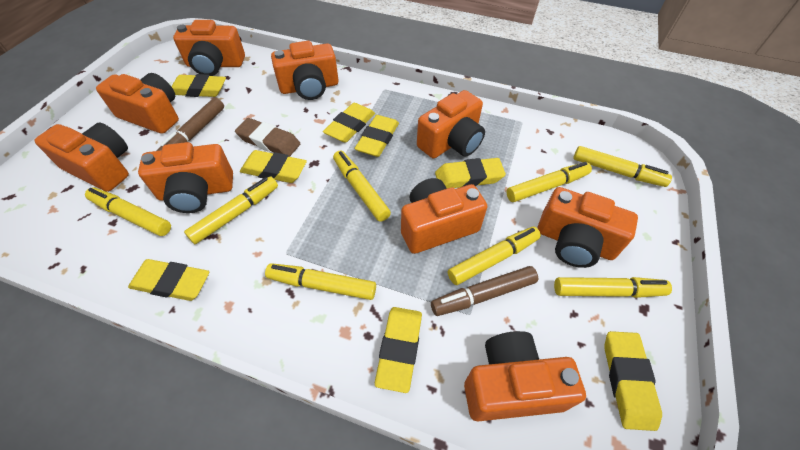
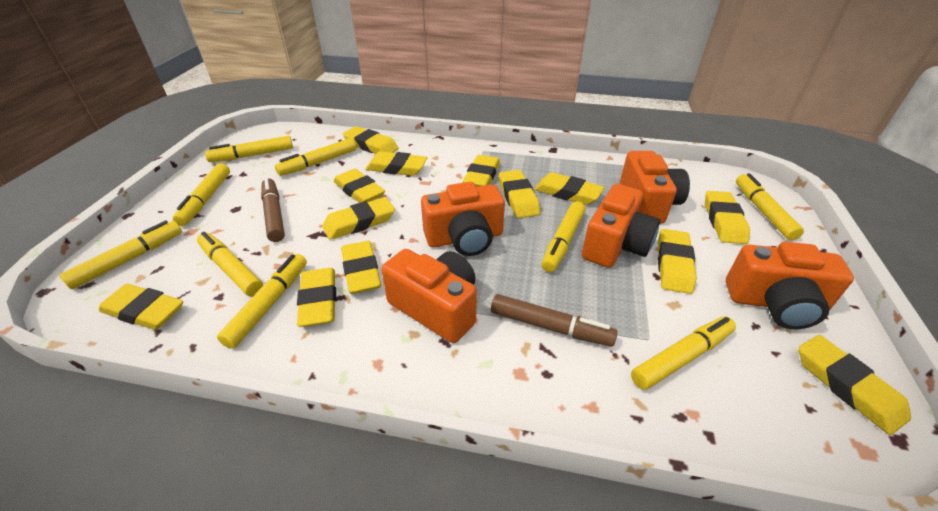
brown eraser: 1 -> 0
orange camera: 9 -> 5
yellow eraser: 8 -> 13
yellow marker: 8 -> 9

